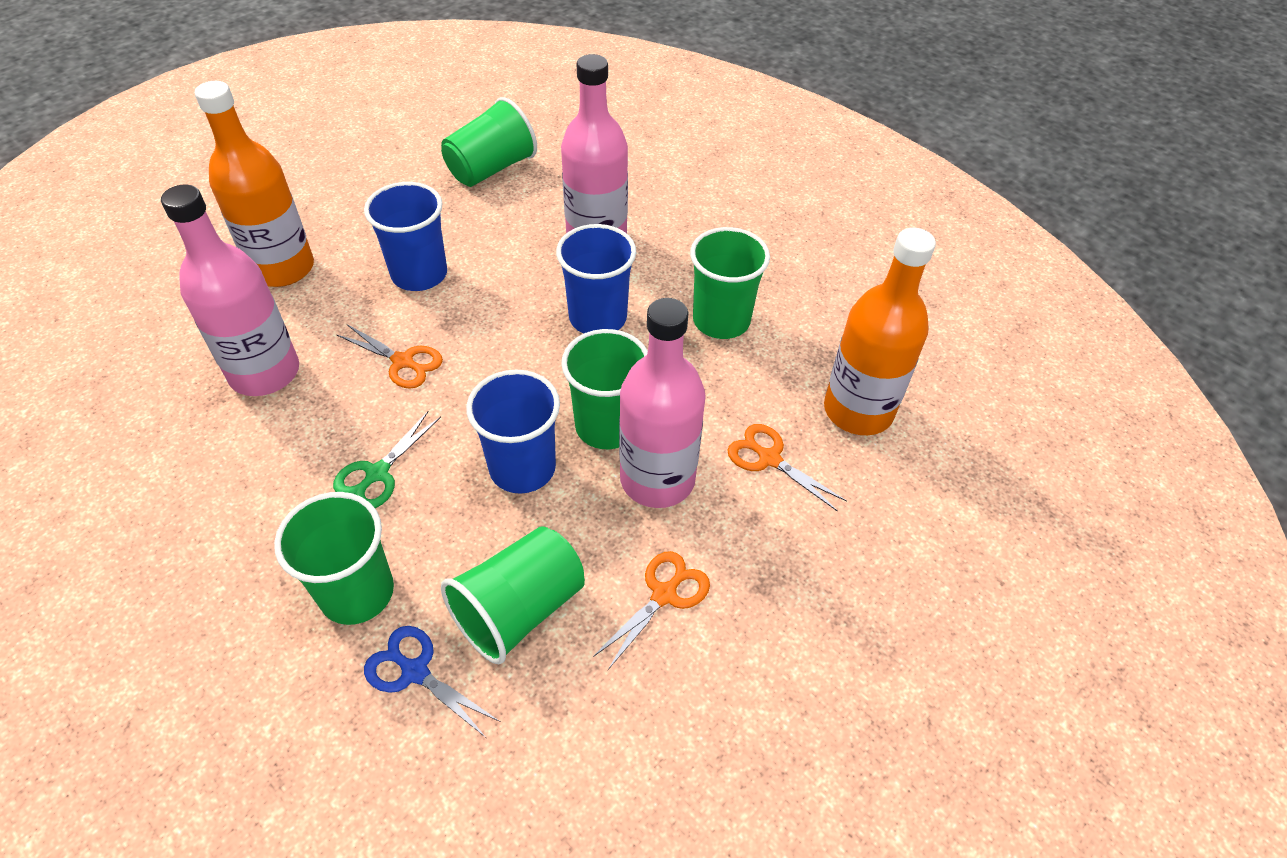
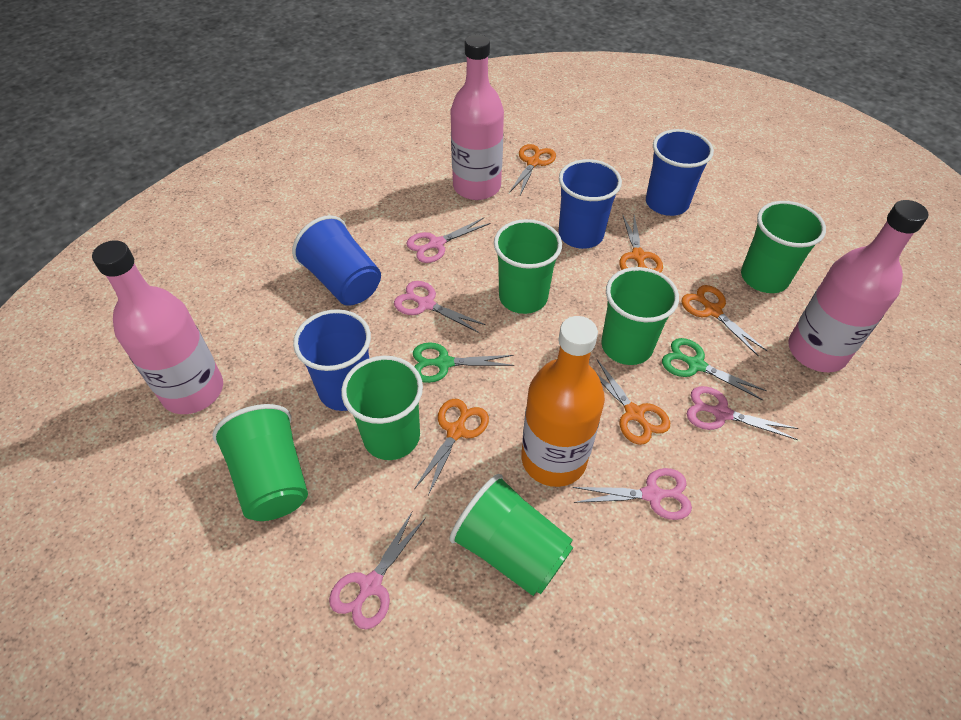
blue cup: 3 -> 4
blue scissors: 1 -> 0
green cup: 5 -> 6
green scissors: 1 -> 2
orange bottle: 2 -> 1
orange scissors: 3 -> 5
pink scissors: 0 -> 5

